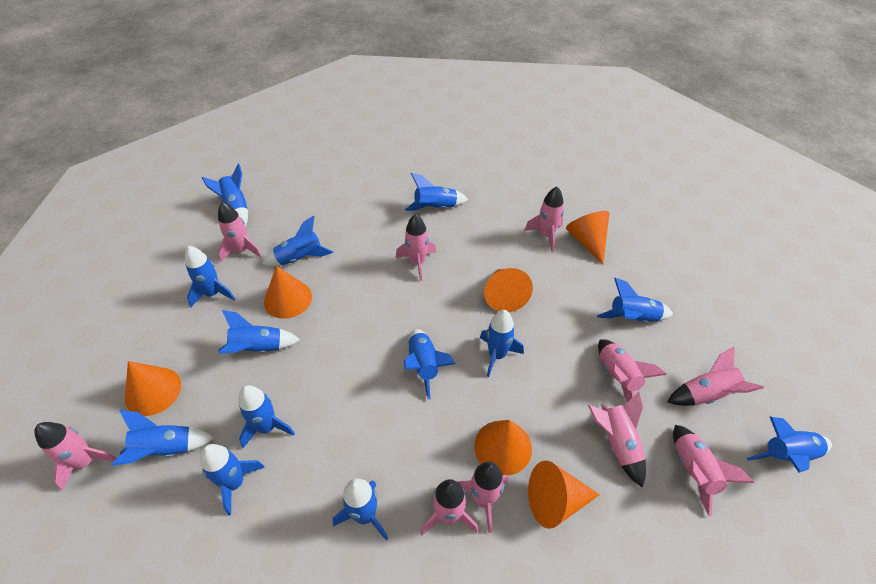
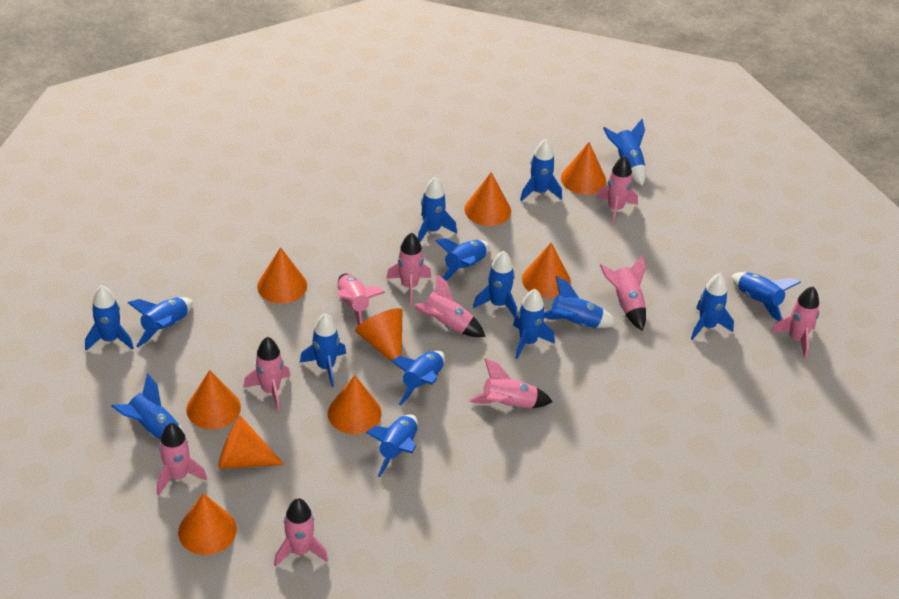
blue rocket: 13 -> 15
orange cone: 6 -> 9

